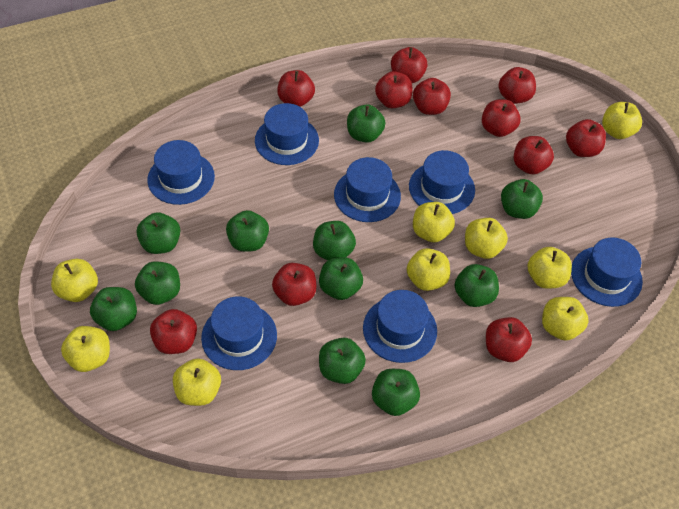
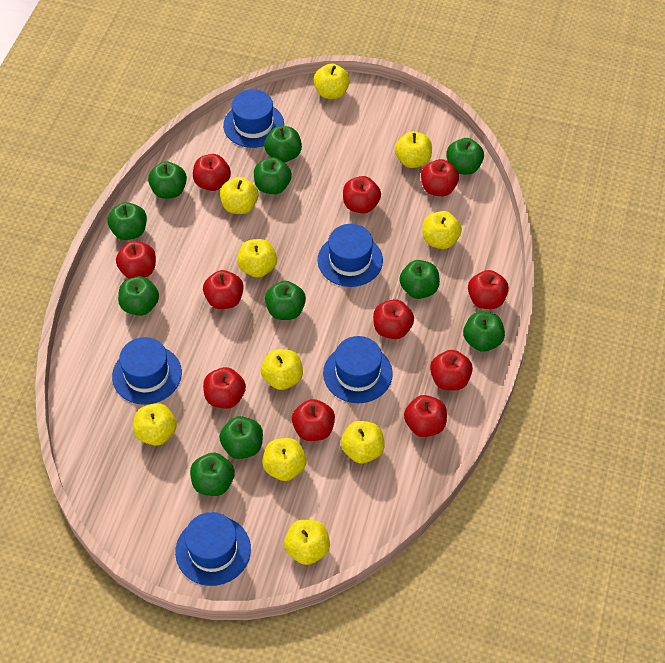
blue hat: 7 -> 5
yellow apple: 9 -> 10

